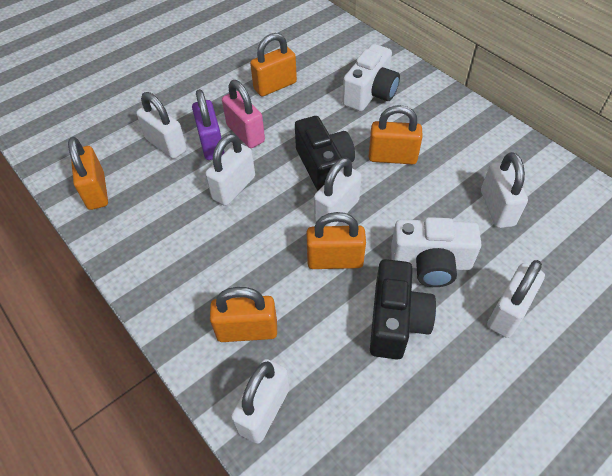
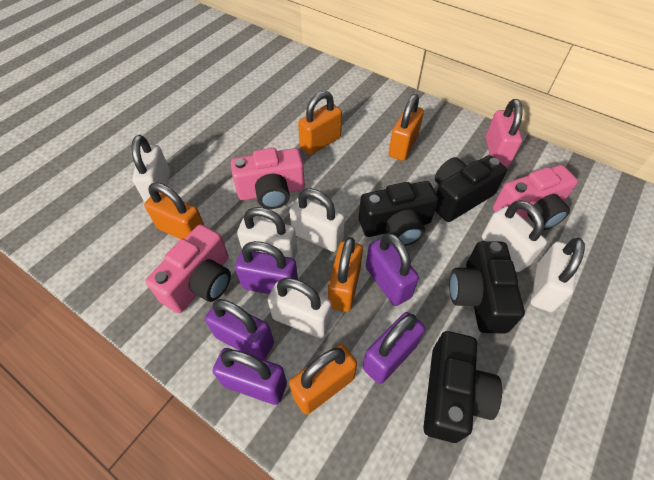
black camera: 2 -> 4
pink camera: 0 -> 3
purple padlock: 1 -> 5
white camera: 2 -> 0

